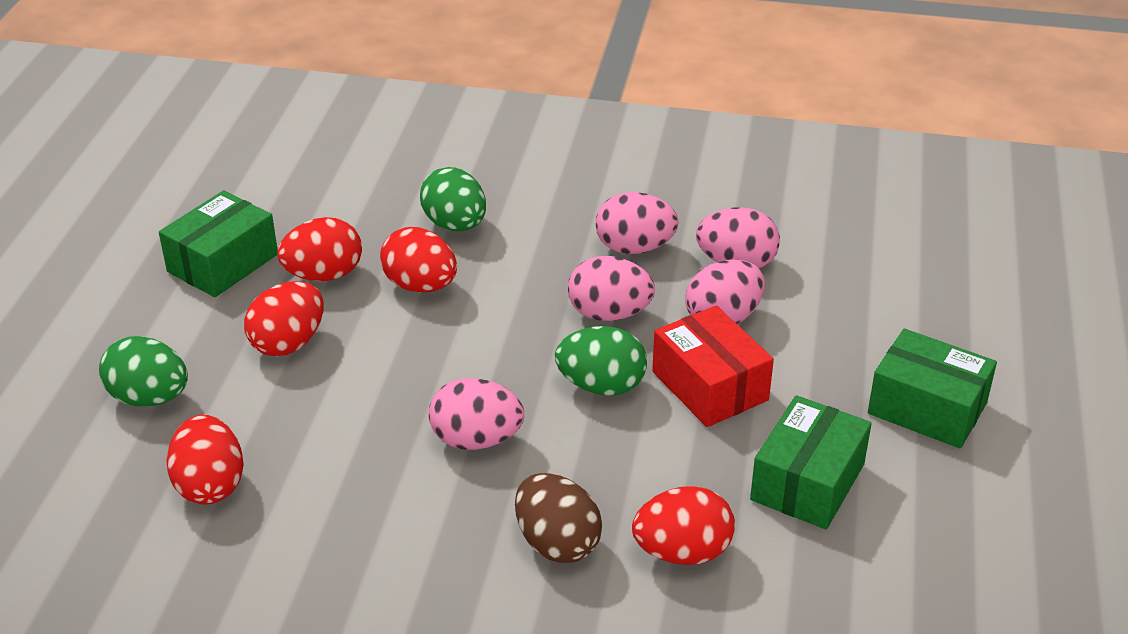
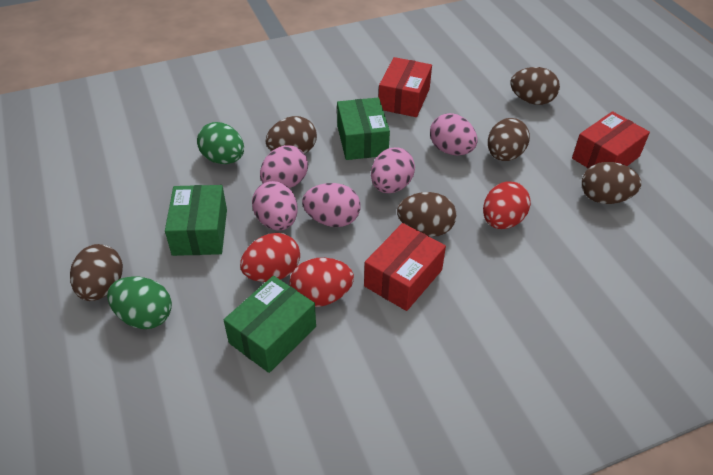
brown egg: 1 -> 6
green egg: 3 -> 2
red box: 1 -> 3
red egg: 5 -> 3

